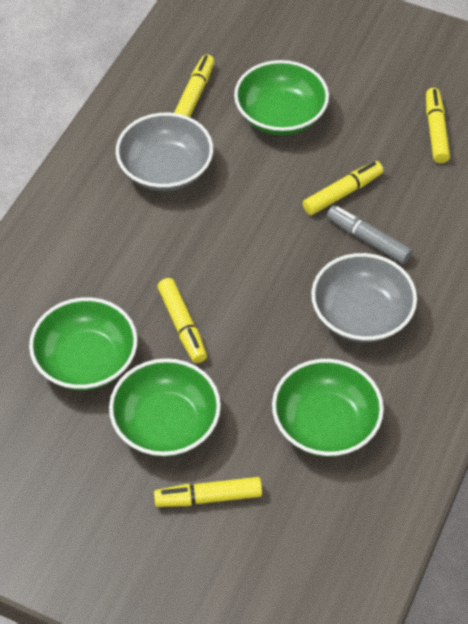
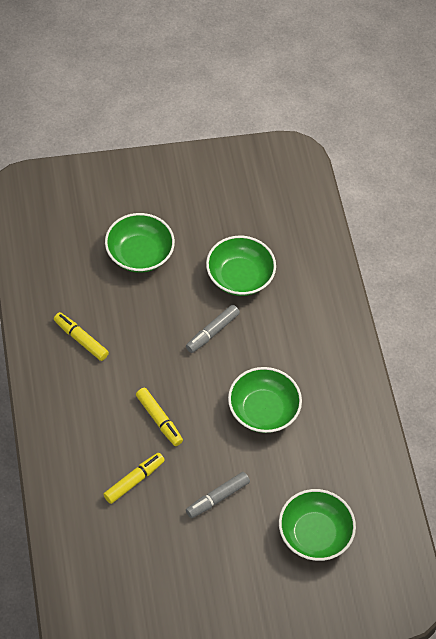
grey bowl: 2 -> 0
grey marker: 1 -> 2
yellow marker: 5 -> 3

